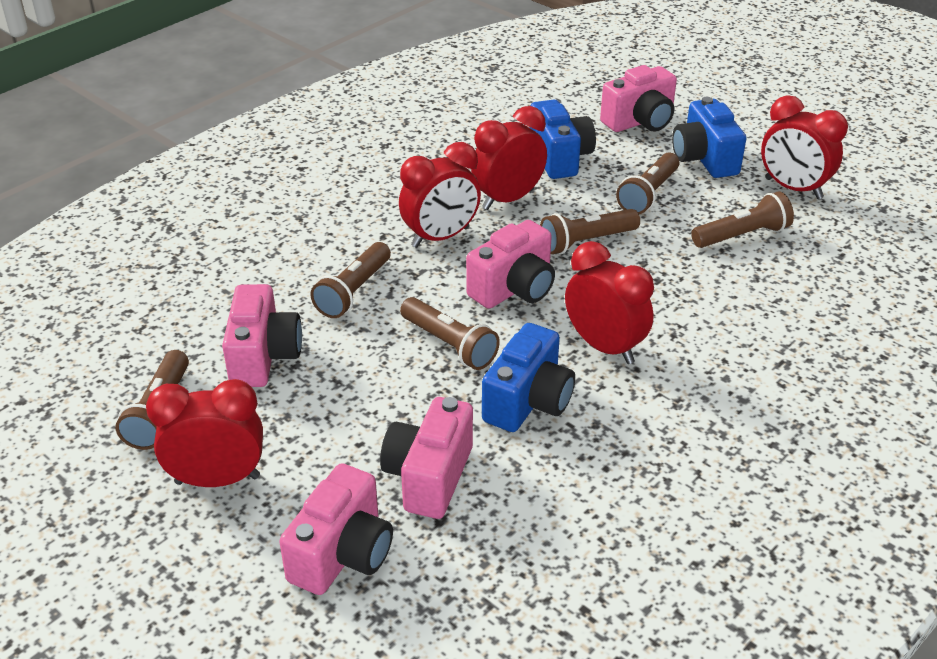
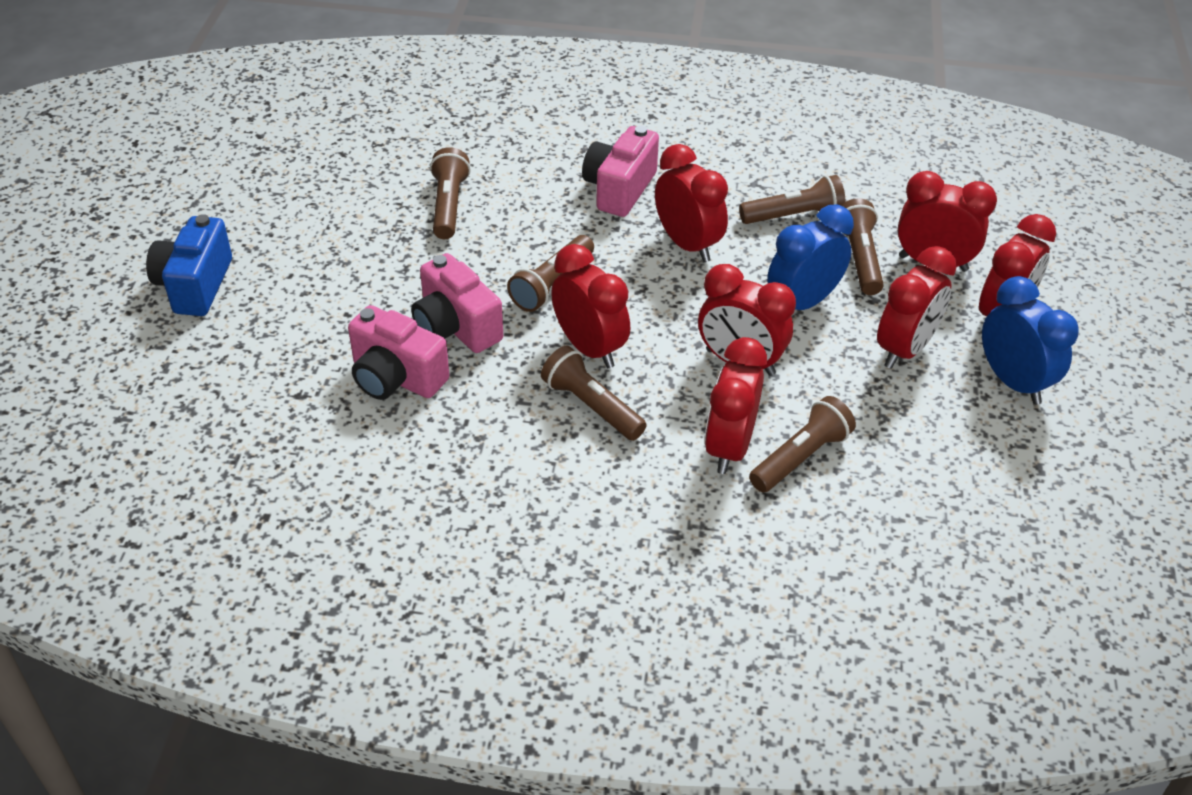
blue camera: 3 -> 1
blue clock: 0 -> 2
pink camera: 5 -> 3
red clock: 5 -> 7

